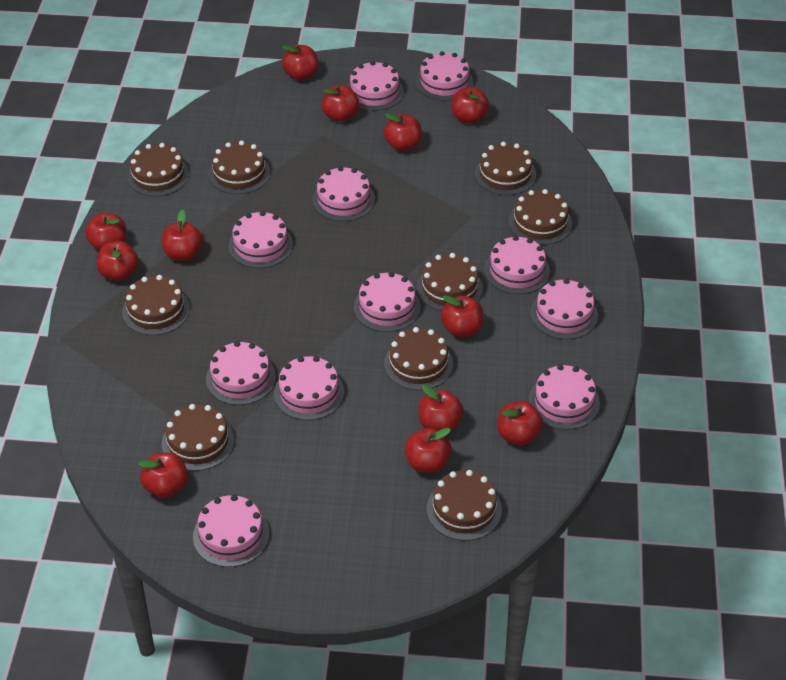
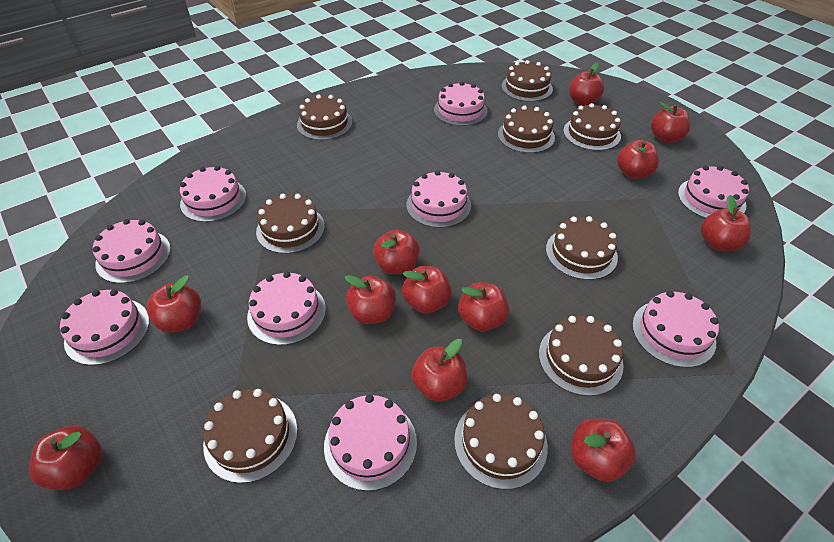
pink cake: 11 -> 9

